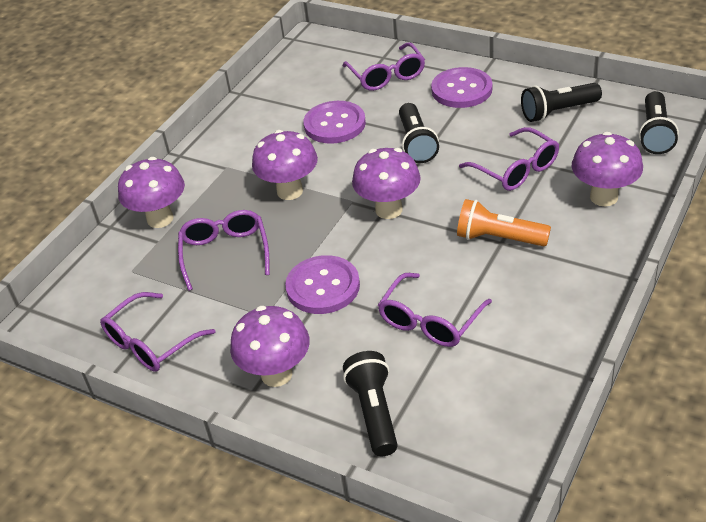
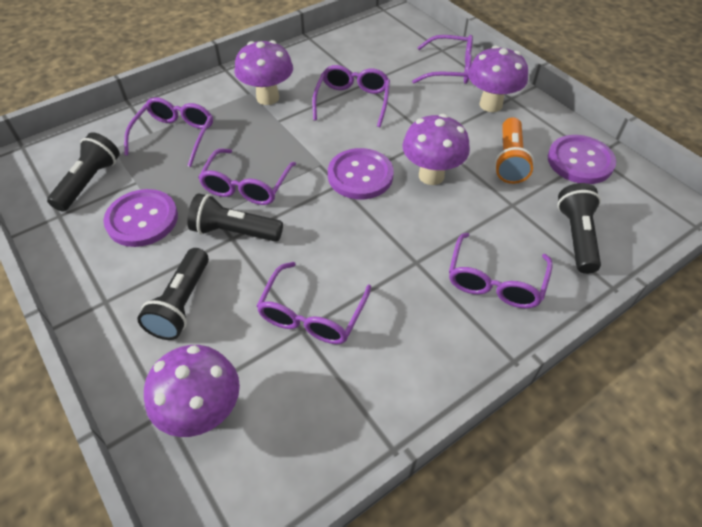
purple glasses: 5 -> 6
purple mushroom: 5 -> 4

